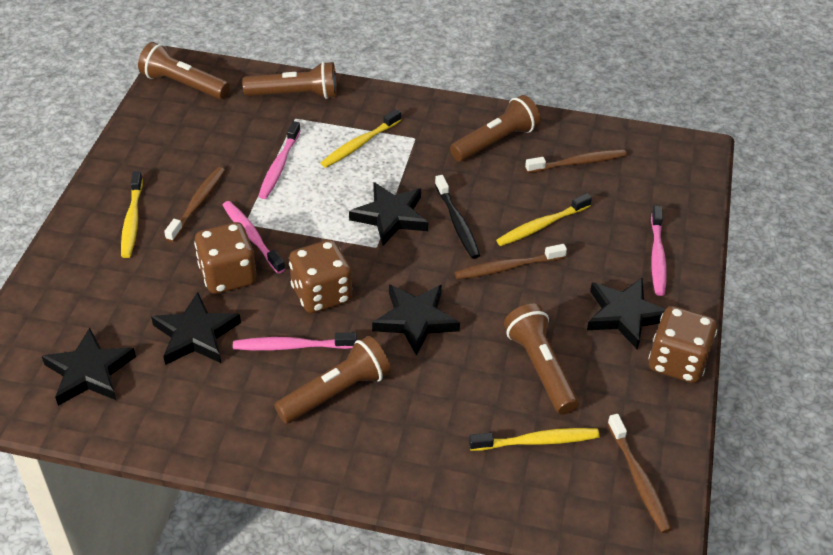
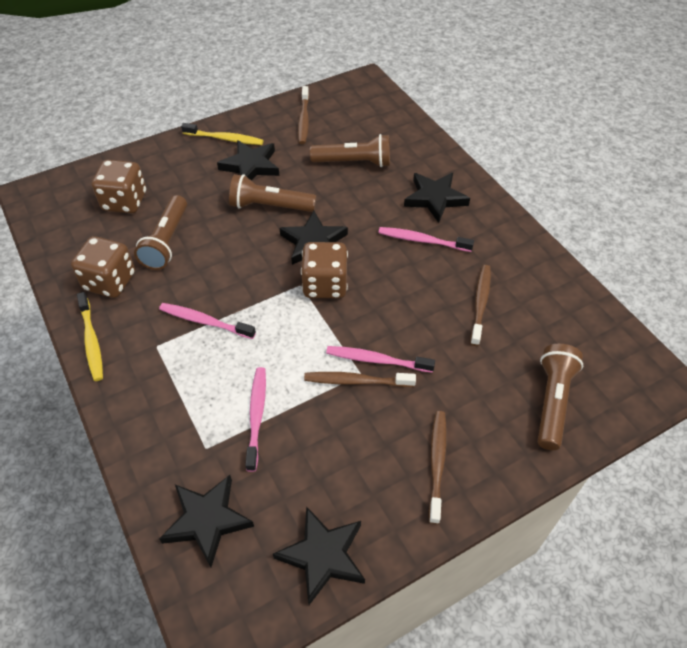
black toothbrush: 1 -> 0
brown flashlight: 5 -> 4
yellow toothbrush: 4 -> 2

